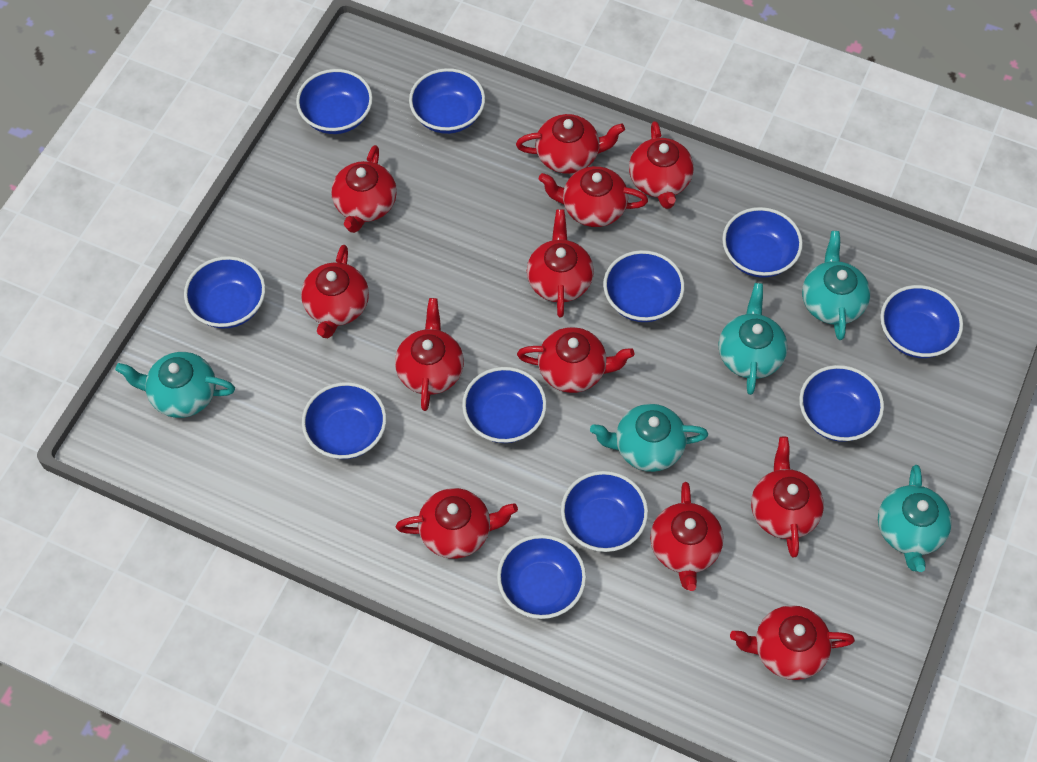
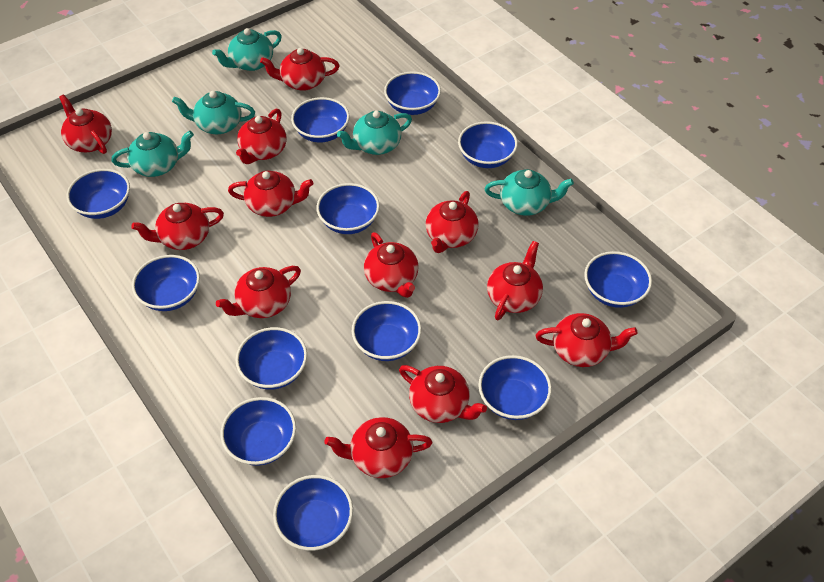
blue bowl: 11 -> 12

